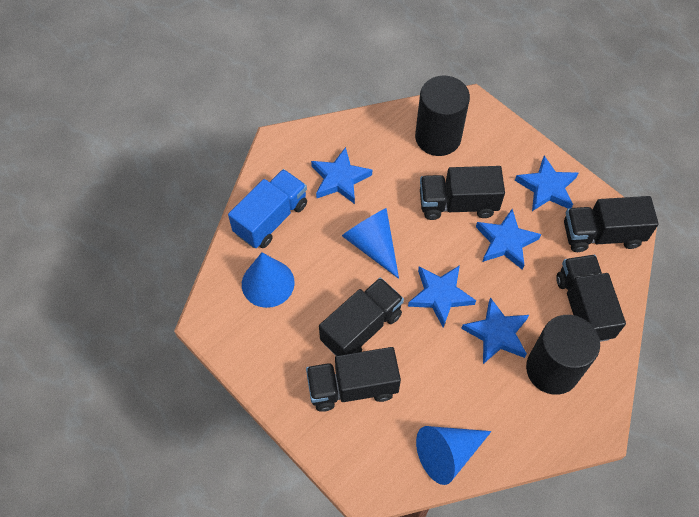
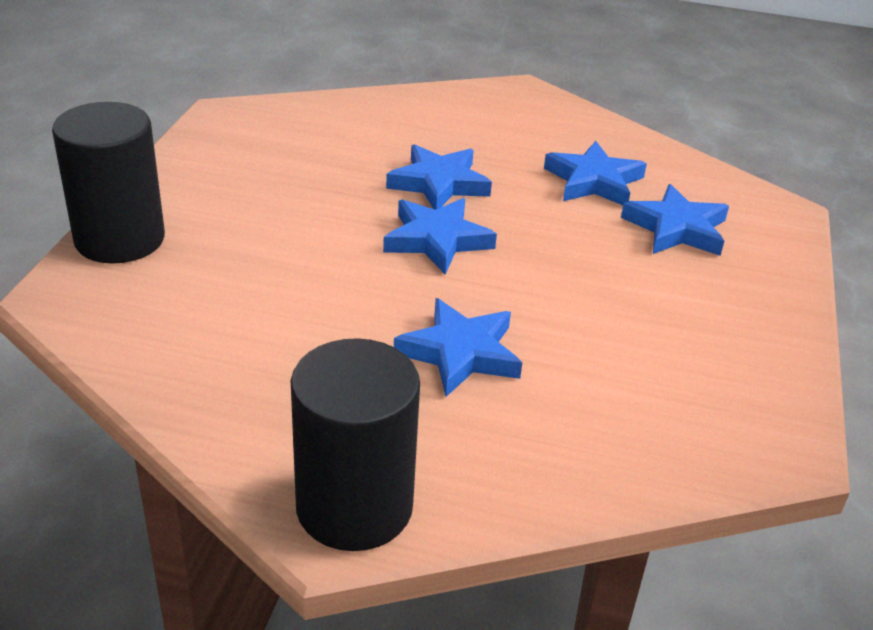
black truck: 5 -> 0
blue cone: 3 -> 0
blue truck: 1 -> 0

